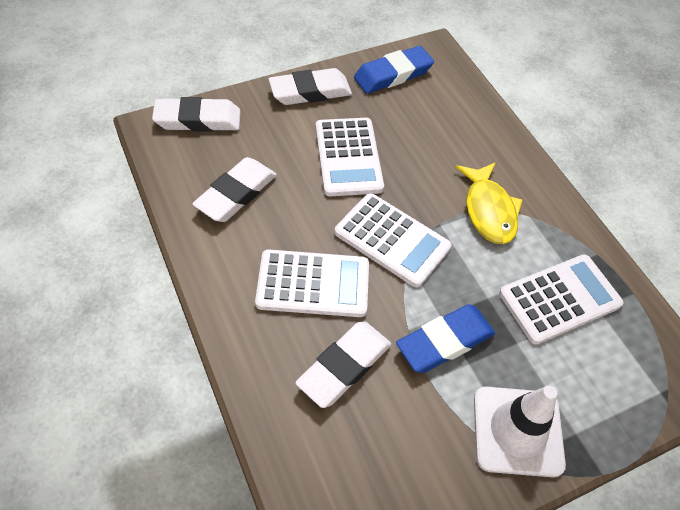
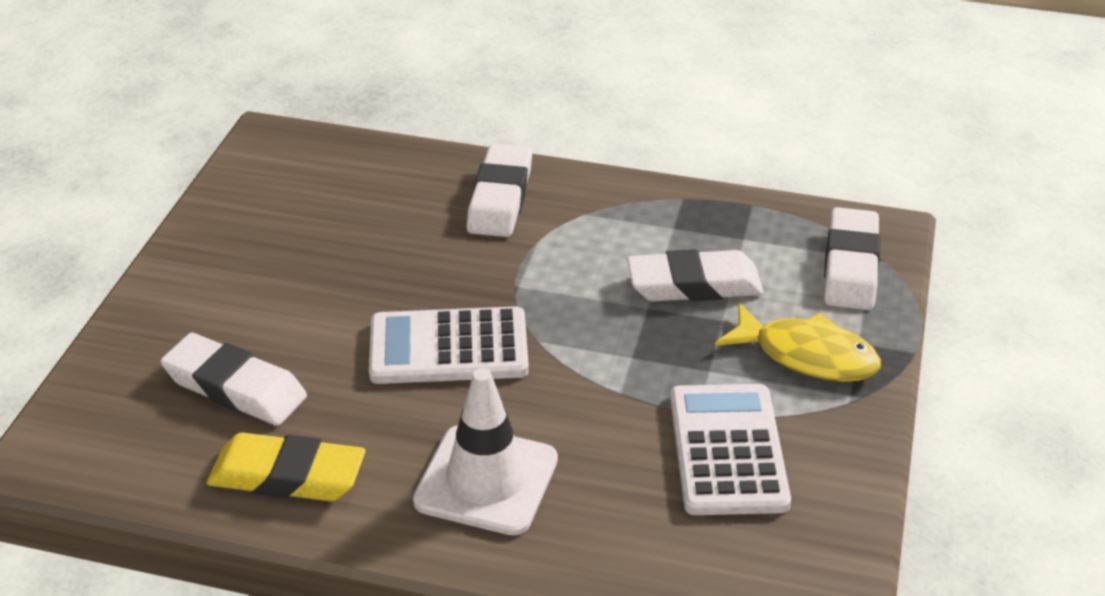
blue eraser: 2 -> 0
white calculator: 4 -> 2
yellow eraser: 0 -> 1

